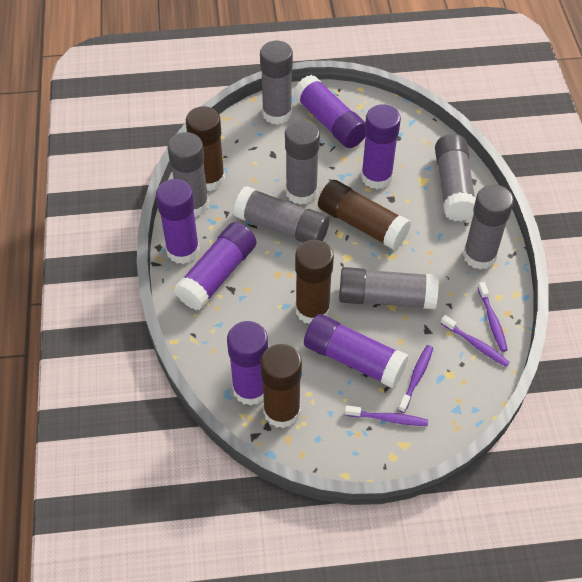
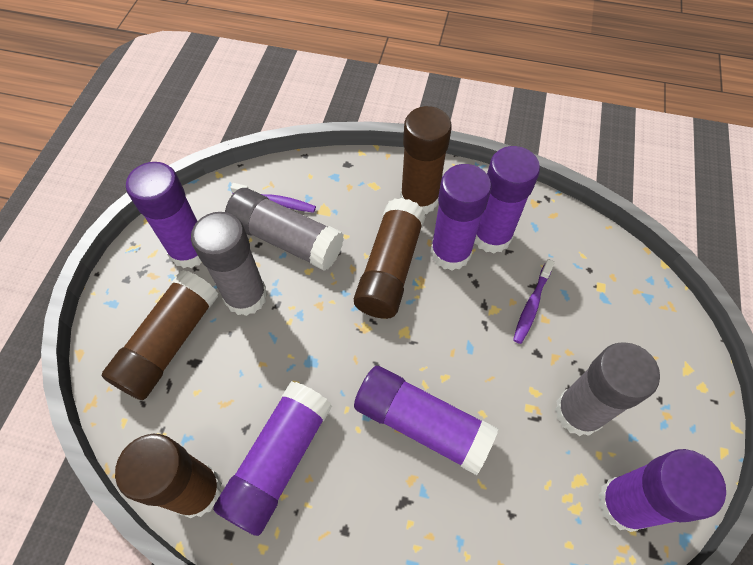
grey glue stick: 7 -> 3
purple toothbrush: 4 -> 2

